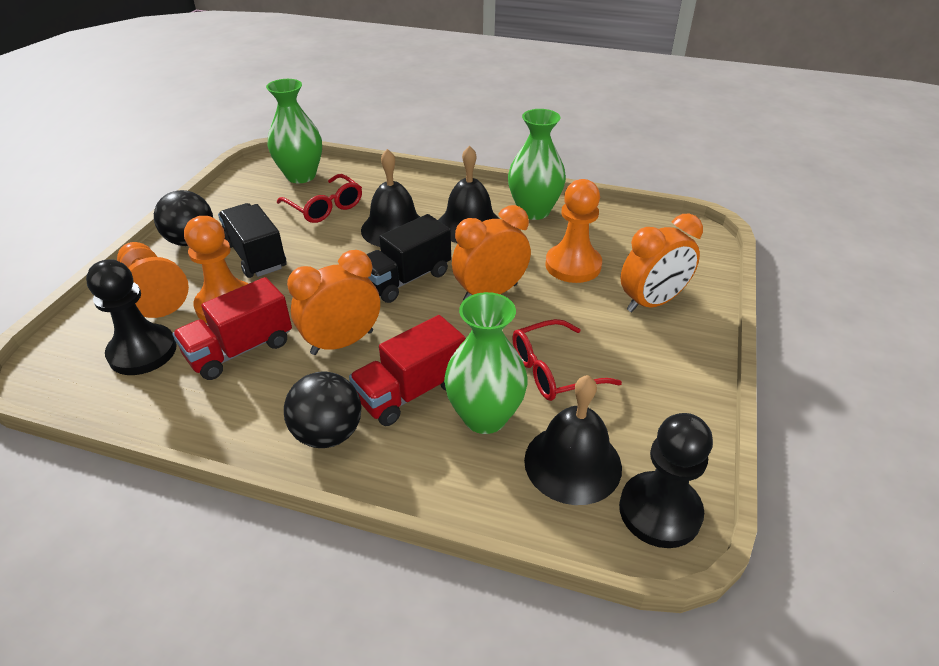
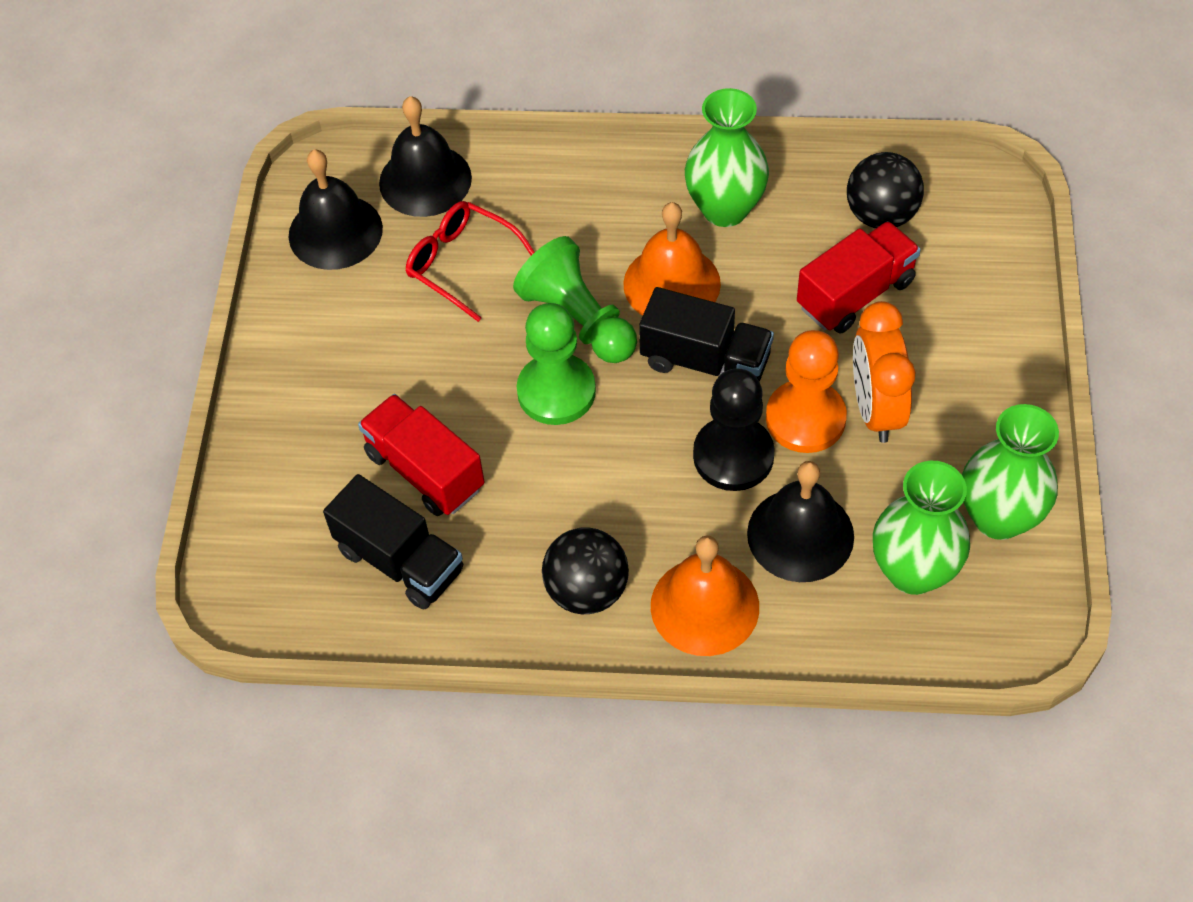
black pawn: 2 -> 1
green pawn: 0 -> 2
orange bell: 0 -> 2
orange clock: 3 -> 1
orange pawn: 3 -> 1
red glasses: 2 -> 1

